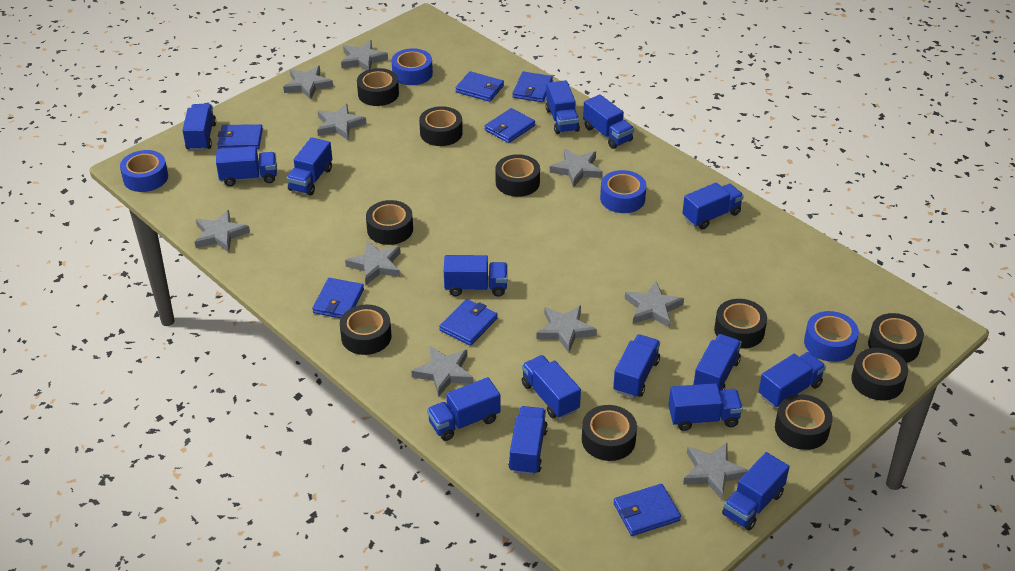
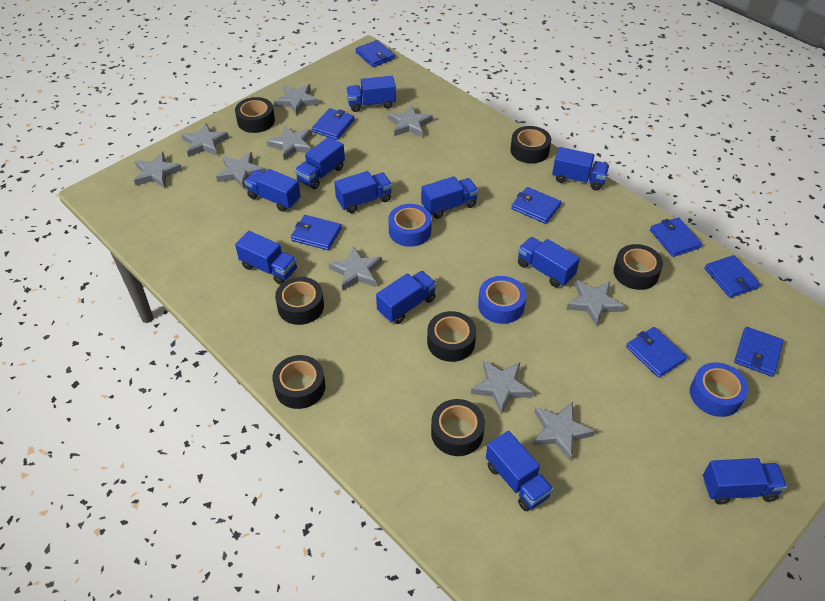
black tape: 10 -> 7
blue tape: 4 -> 3
blue truck: 15 -> 11
blue wallet: 7 -> 8

